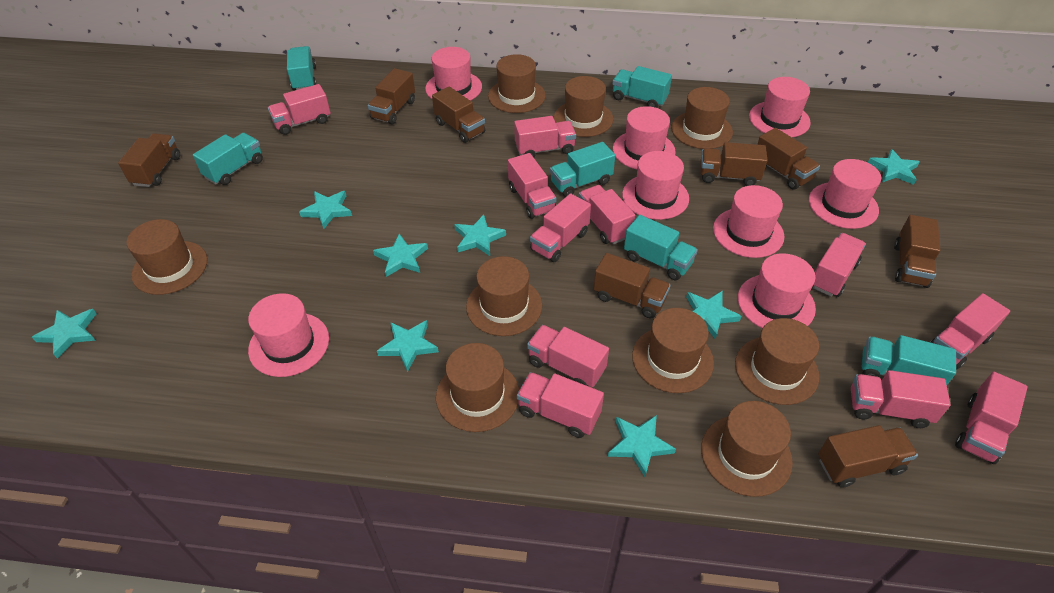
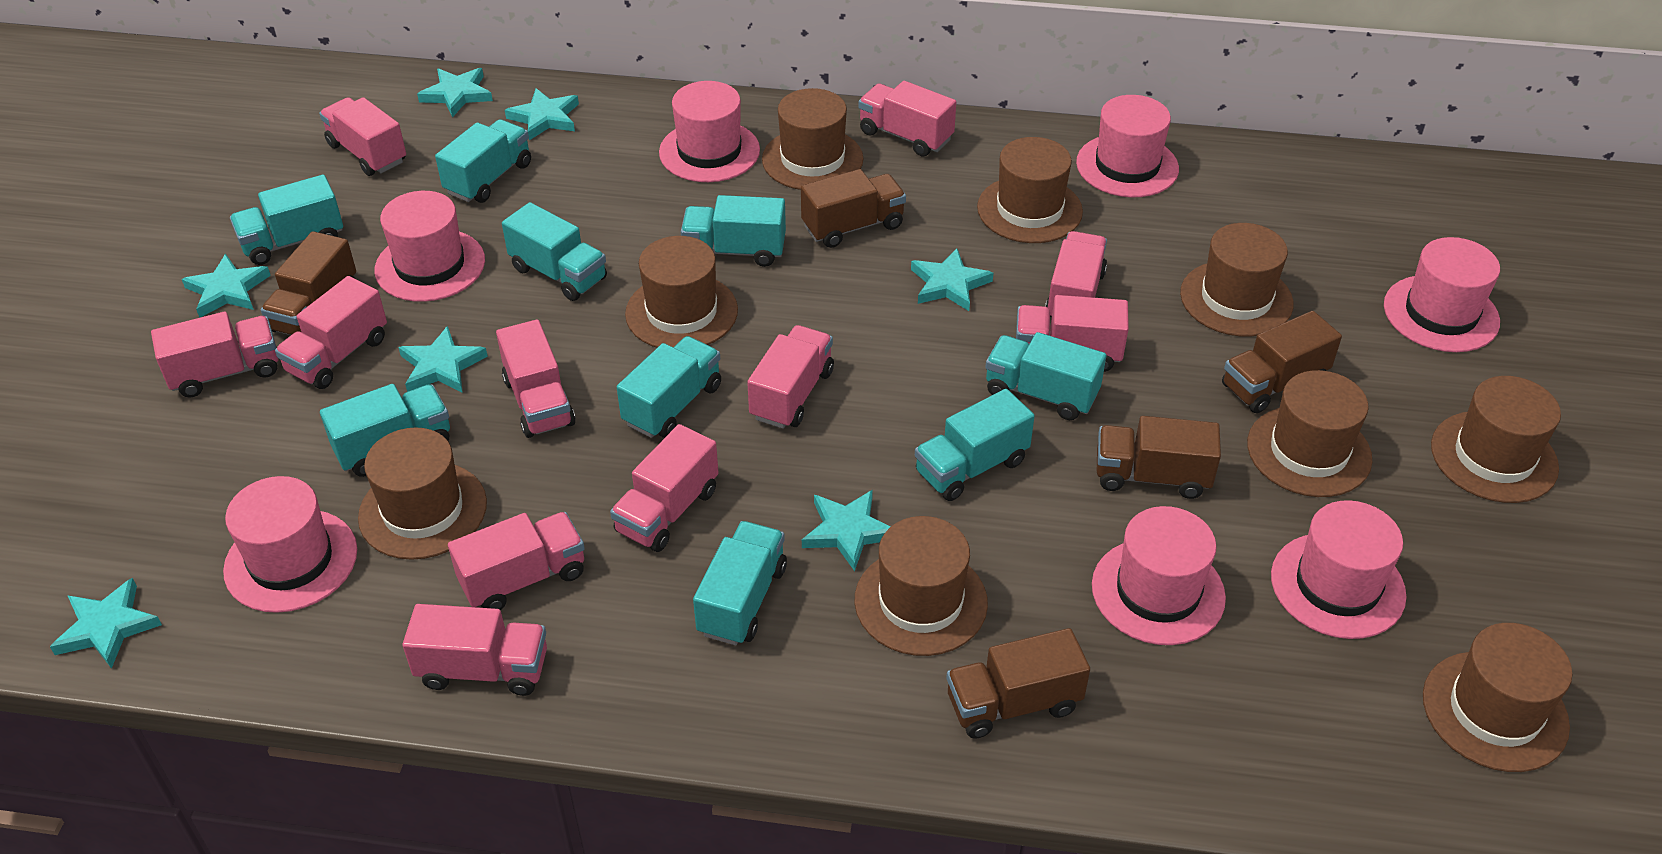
brown truck: 8 -> 5
pink hat: 8 -> 7
turquoise star: 8 -> 7
turquoise truck: 6 -> 9

